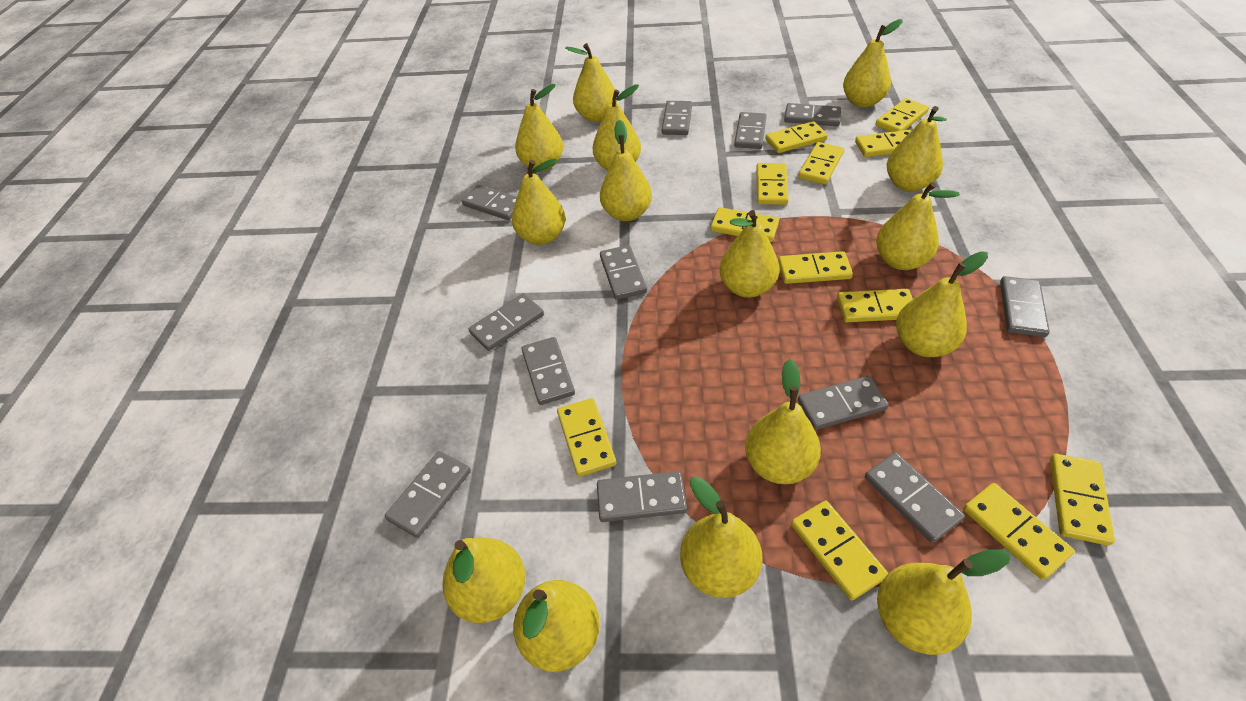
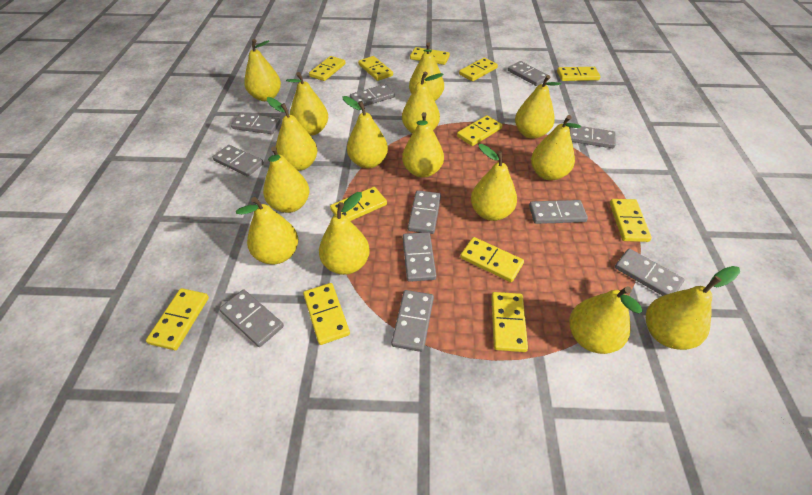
grey domino: 12 -> 11

